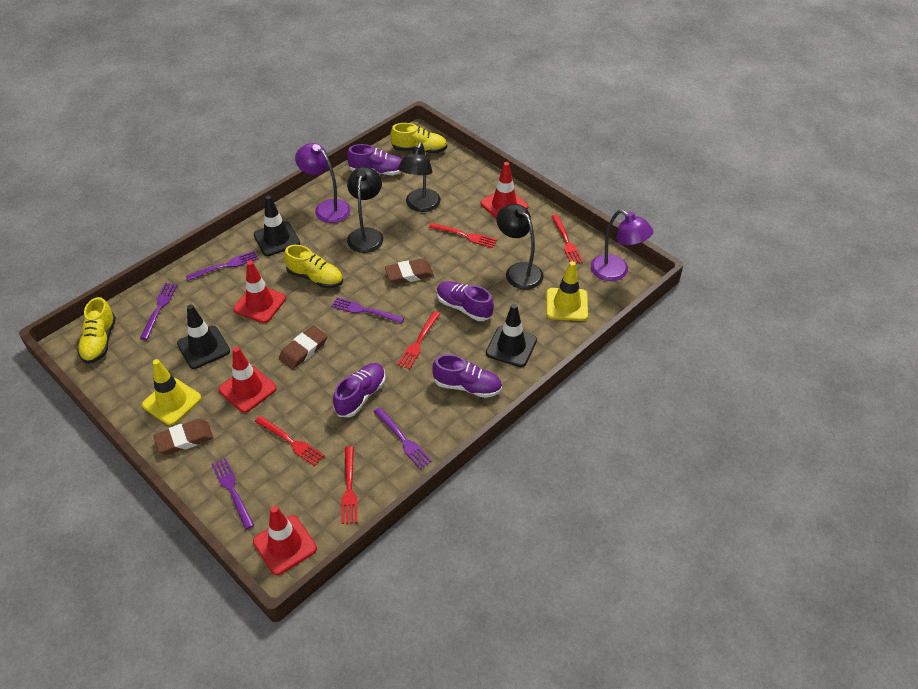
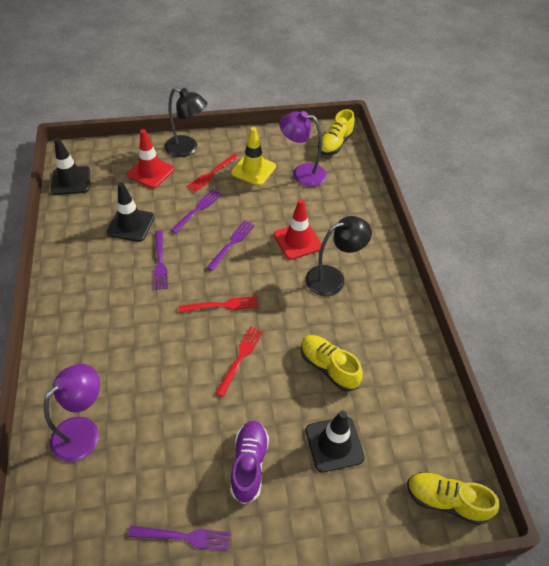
black lamp: 3 -> 2
brown eraser: 3 -> 0
purple fork: 5 -> 4
purple shoe: 4 -> 1
red fork: 5 -> 3
red traffic cone: 4 -> 2
yellow traffic cone: 2 -> 1

